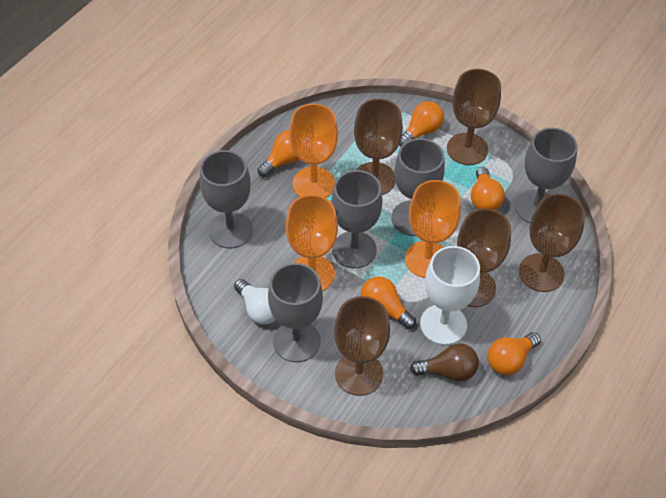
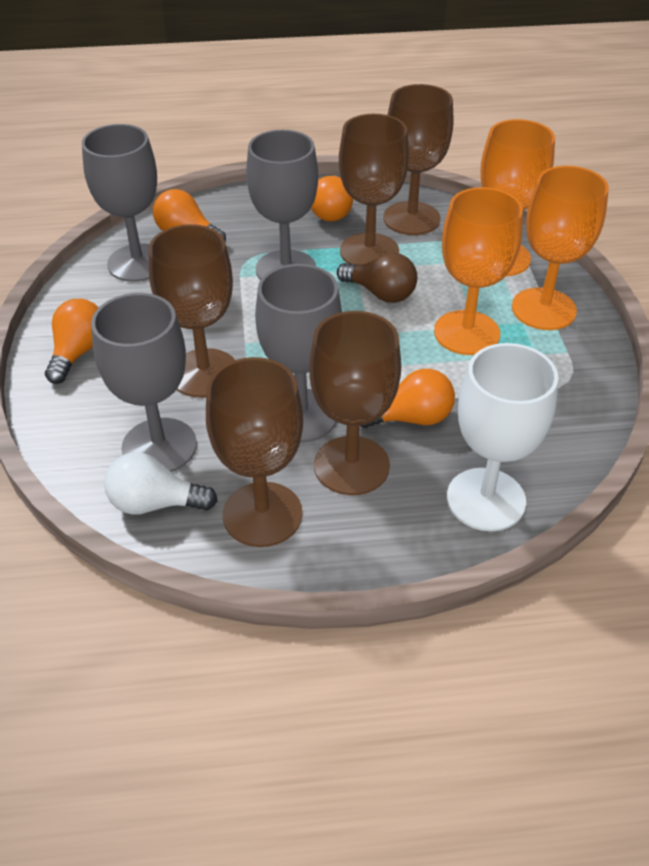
grey goblet: 5 -> 4
orange light bulb: 5 -> 4

